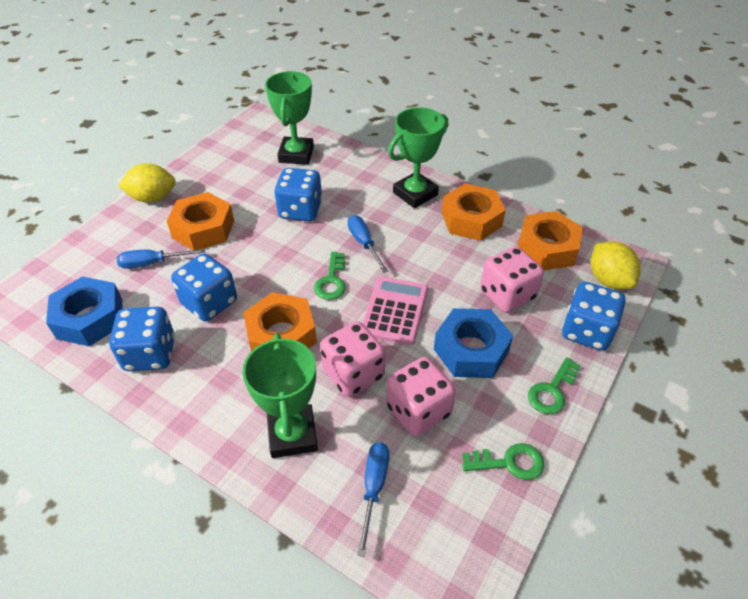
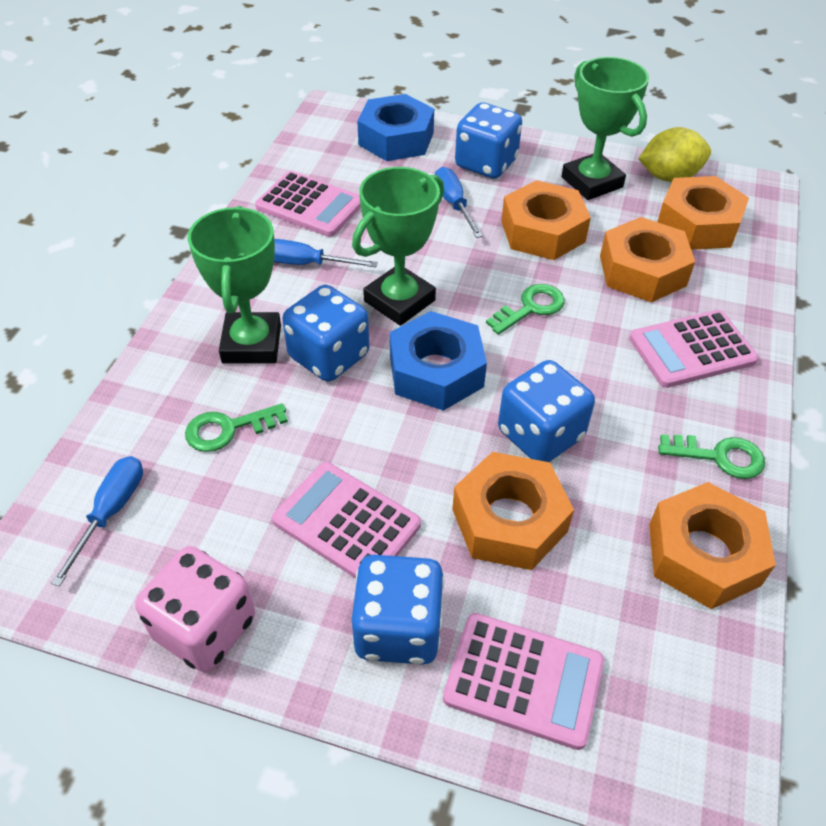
orange nut: 4 -> 5
pink calculator: 1 -> 4
pink dice: 3 -> 1
yellow lemon: 2 -> 1

